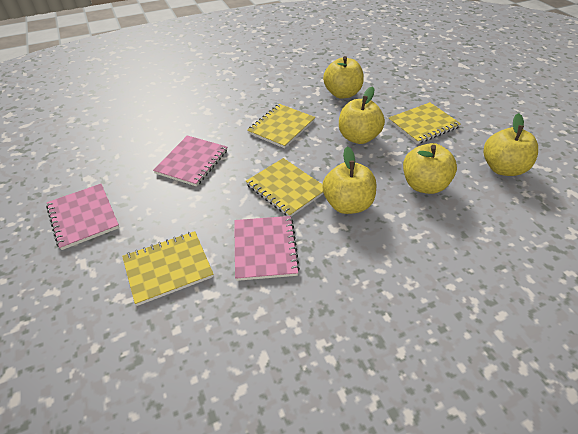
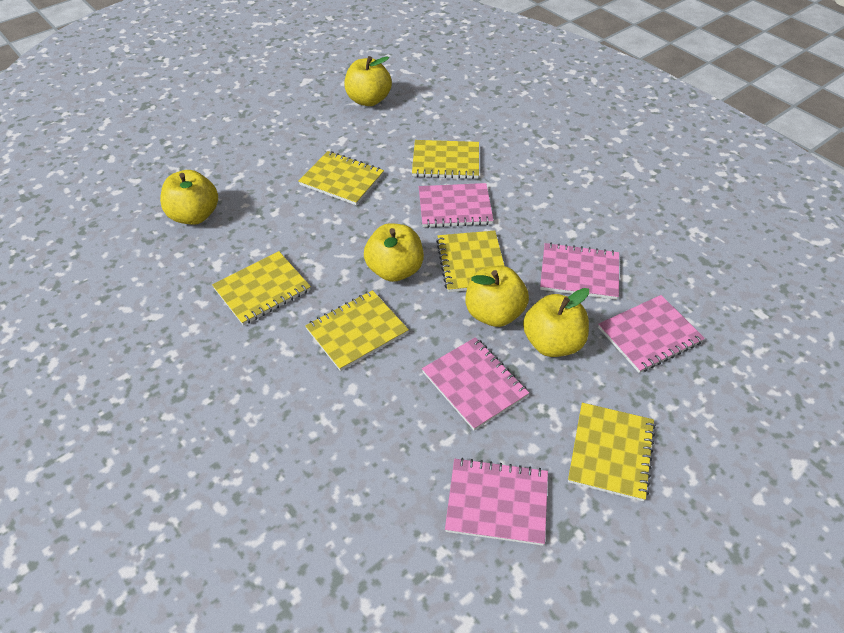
pink notebook: 3 -> 5
yellow notebook: 4 -> 6

